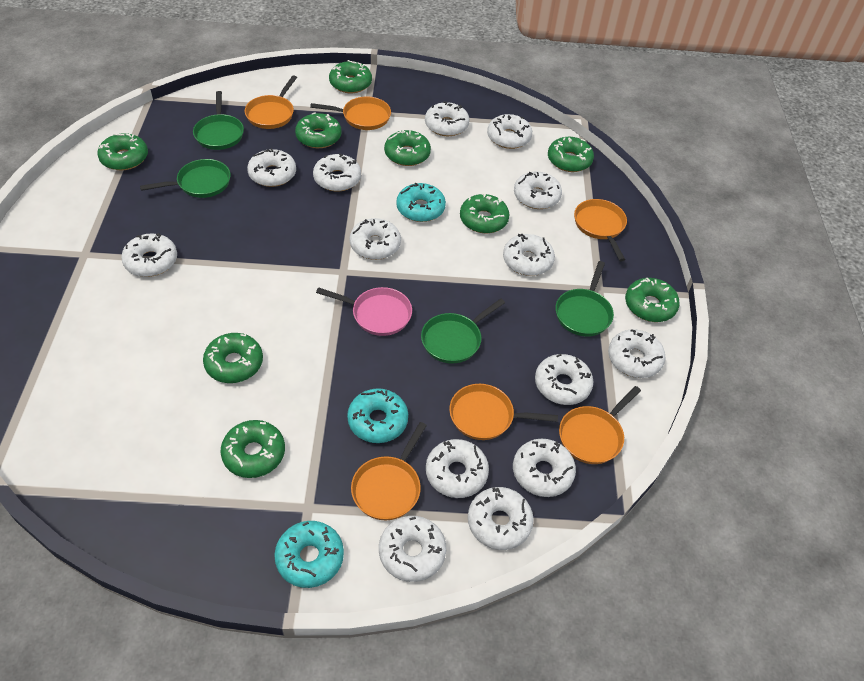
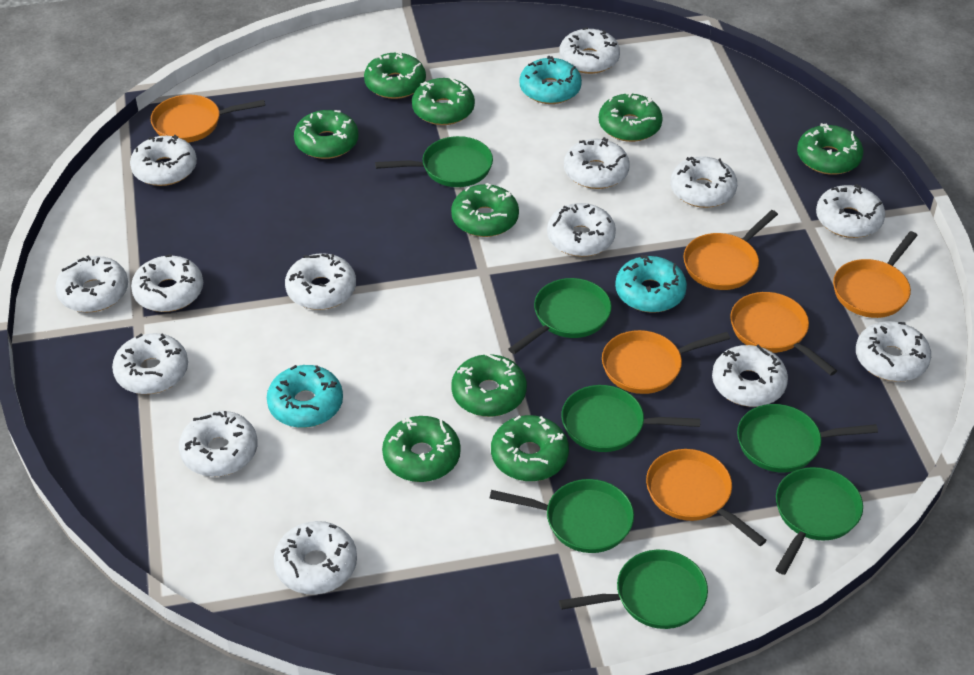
green pan: 4 -> 7
pink pan: 1 -> 0

